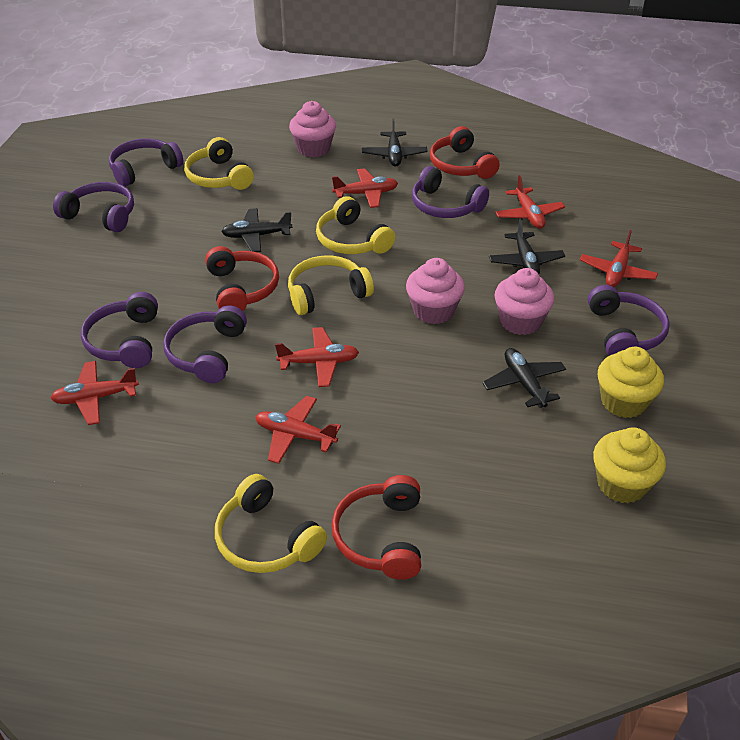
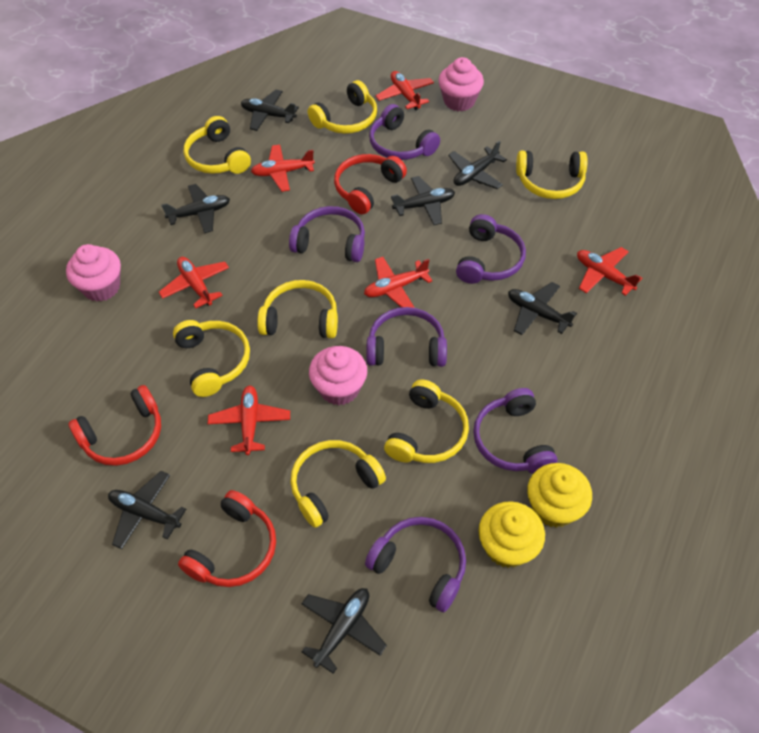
black plane: 4 -> 7
yellow headphones: 4 -> 7

